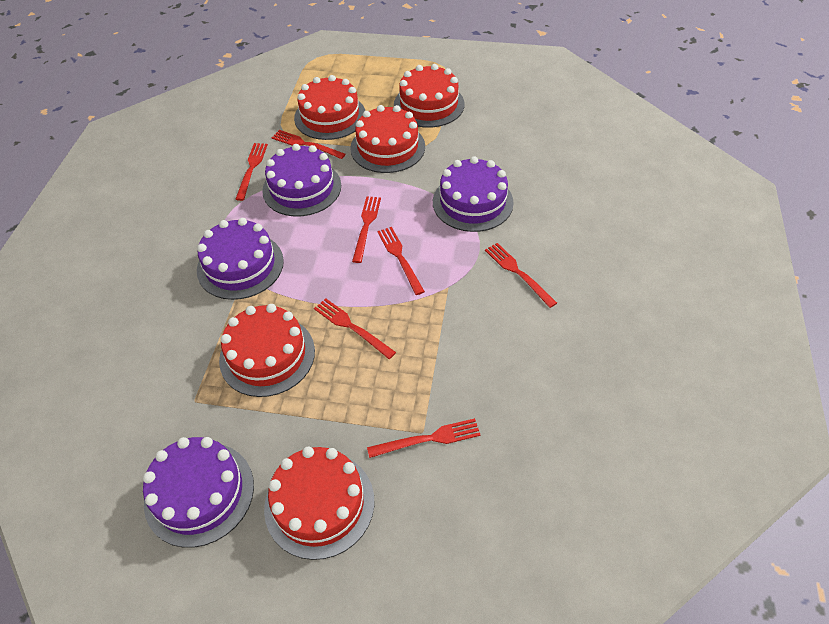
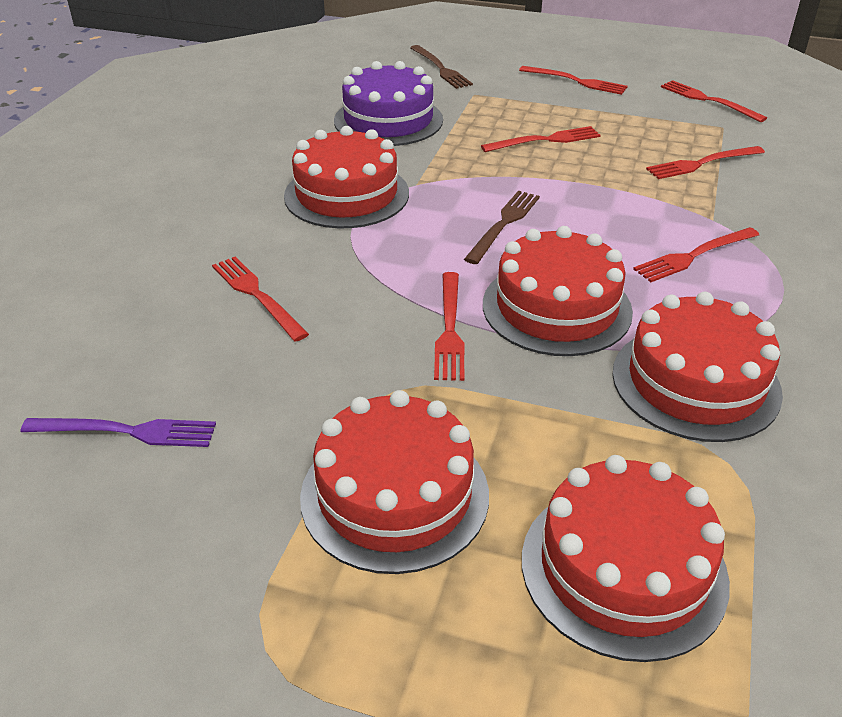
brown fork: 0 -> 2
purple cake: 4 -> 1
purple fork: 0 -> 1

